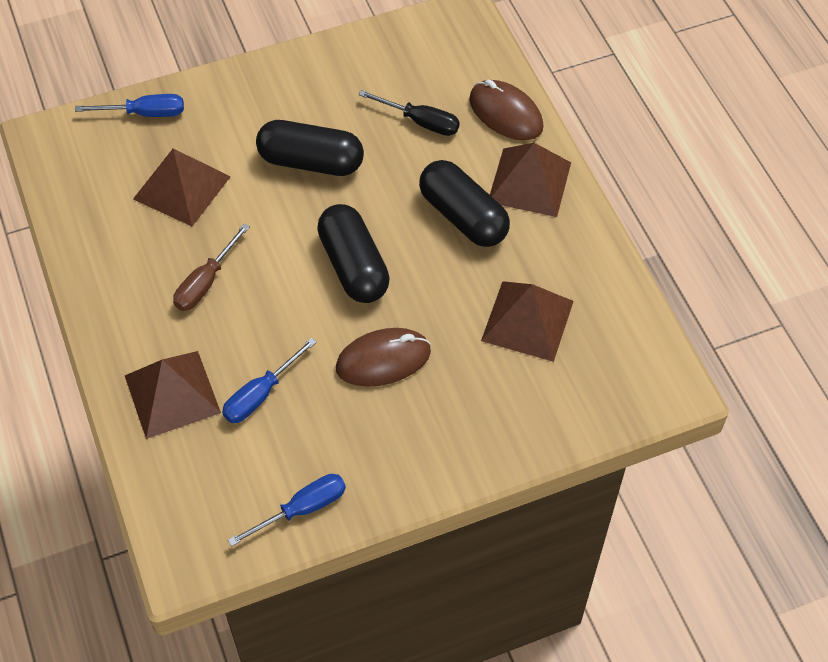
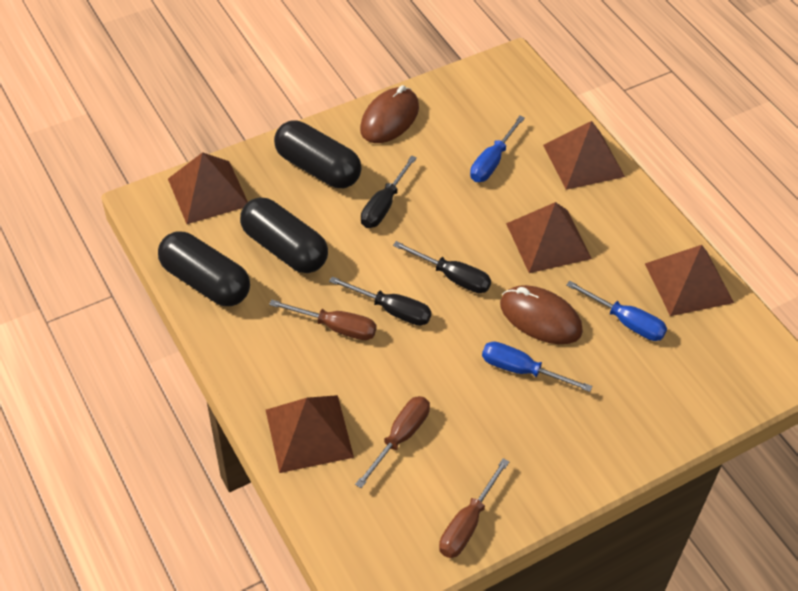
black screwdriver: 1 -> 3
brown pyramid: 4 -> 5
brown screwdriver: 1 -> 3

